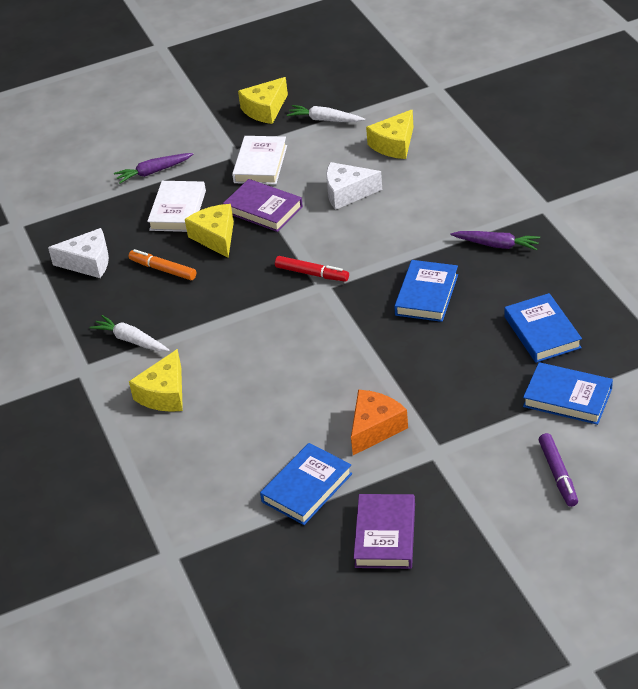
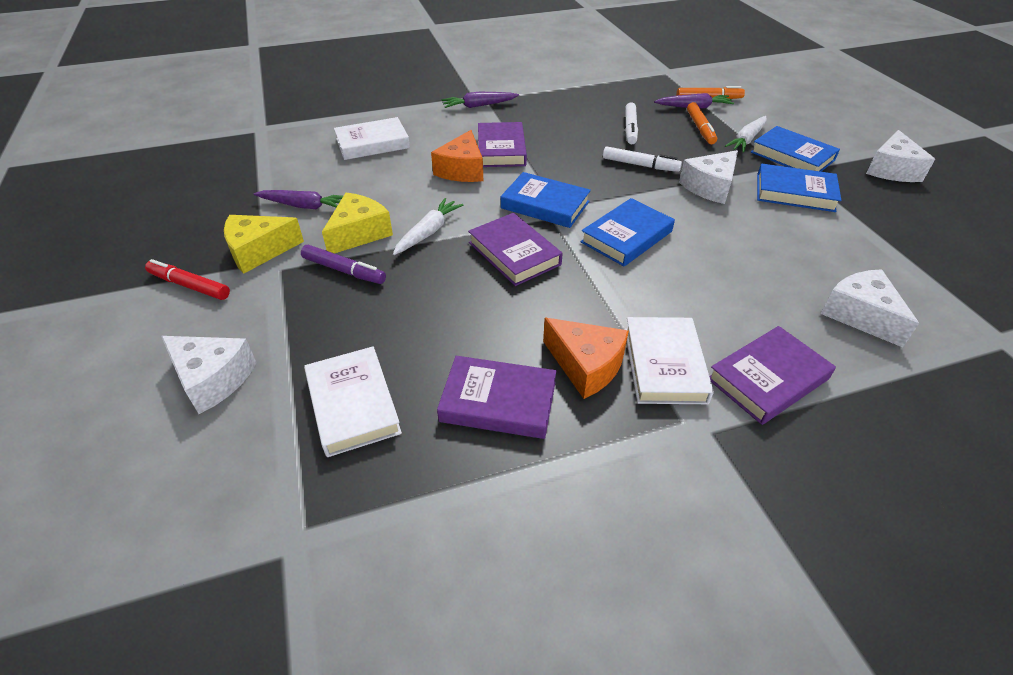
orange cheese: 1 -> 2
orange marker: 1 -> 2
purple book: 2 -> 4
purple carrot: 2 -> 3
white book: 2 -> 3
white cheese: 2 -> 4
white marker: 0 -> 2
yellow cheese: 4 -> 2

